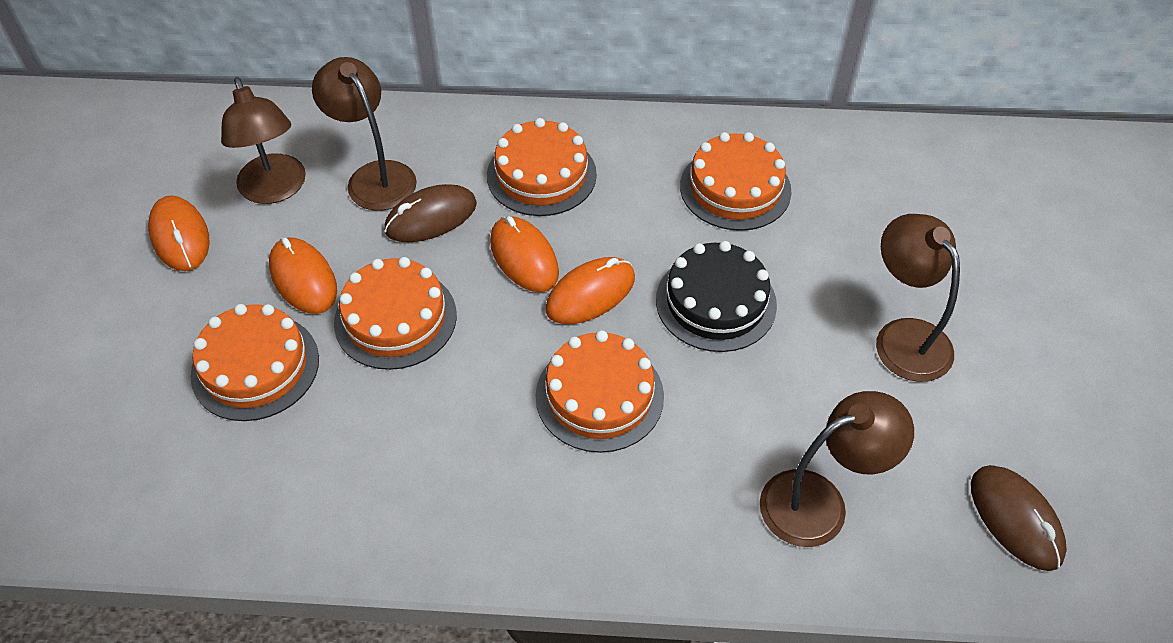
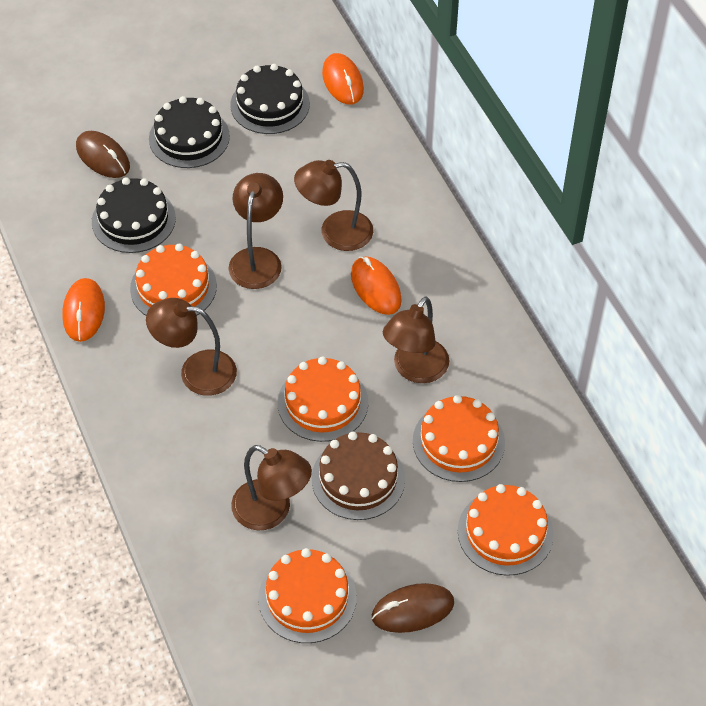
black cake: 1 -> 3
brown cake: 0 -> 1
brown lamp: 4 -> 5
orange mouse: 4 -> 3

